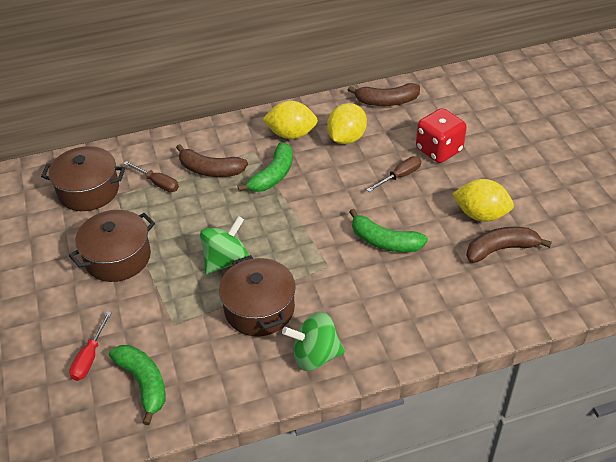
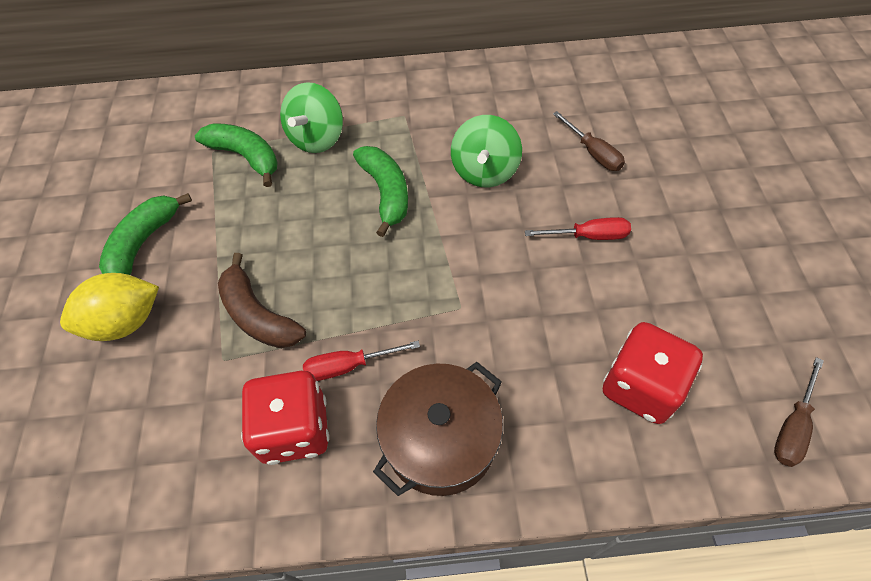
brown banana: 3 -> 1
brown pot: 3 -> 1
red dice: 1 -> 2
red screwdriver: 1 -> 2
yellow lemon: 3 -> 1

